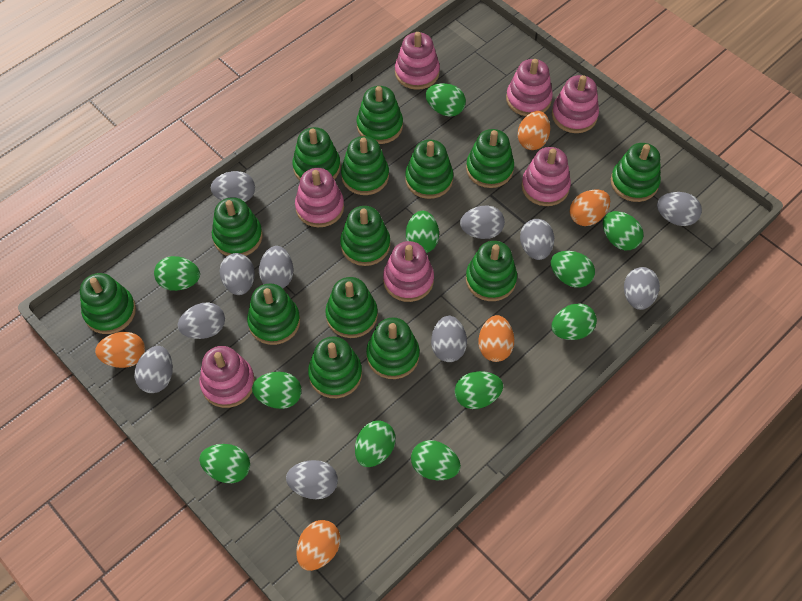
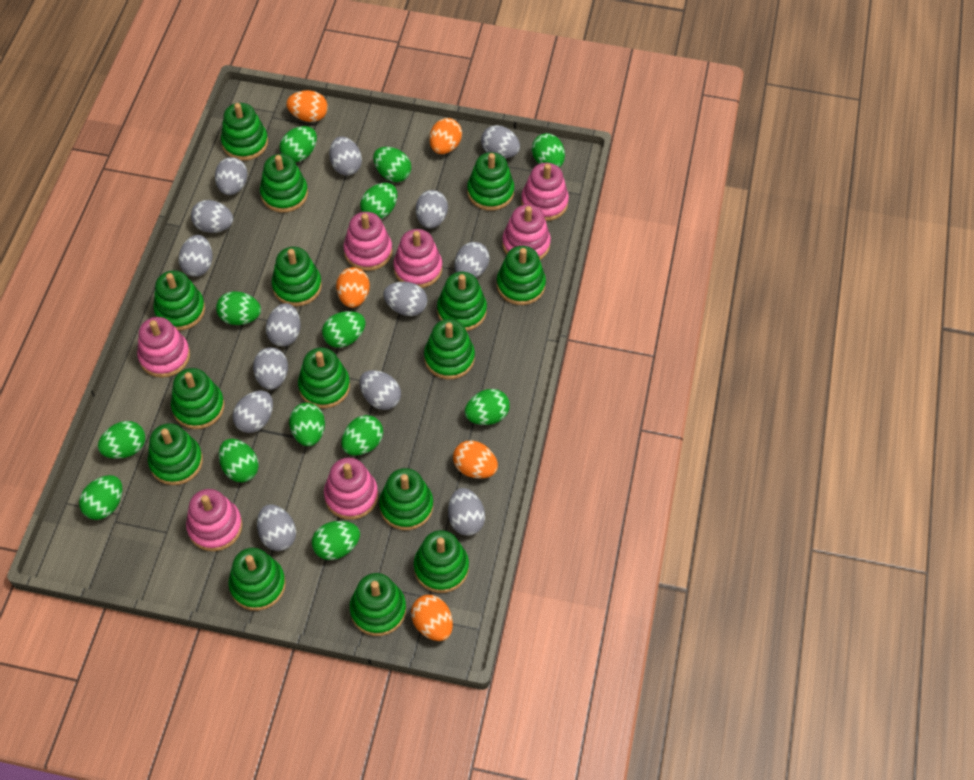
green egg: 11 -> 13
green stacking toy: 14 -> 15
grey egg: 11 -> 14

